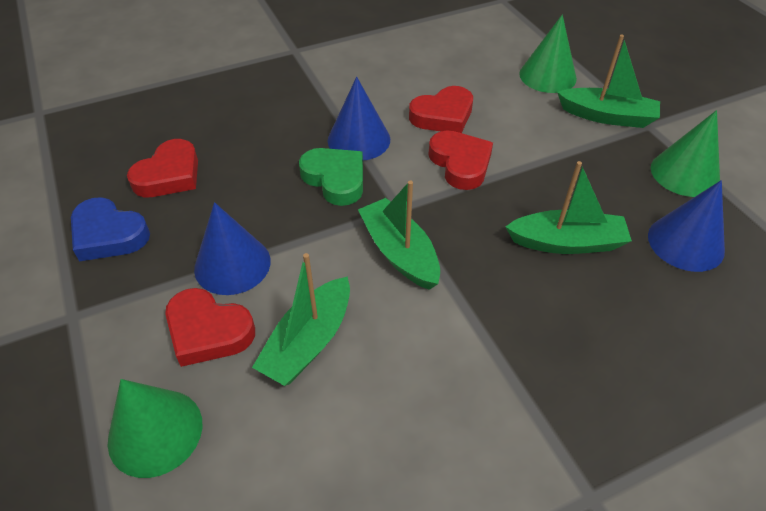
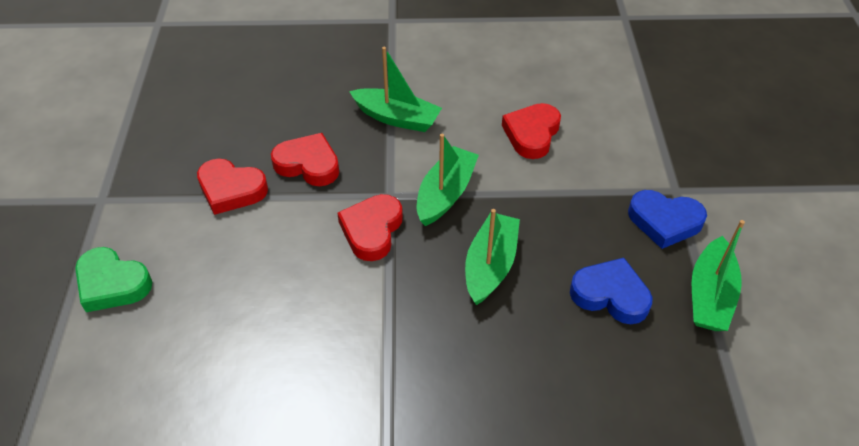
blue cone: 3 -> 0
blue heart: 1 -> 2
green cone: 3 -> 0

